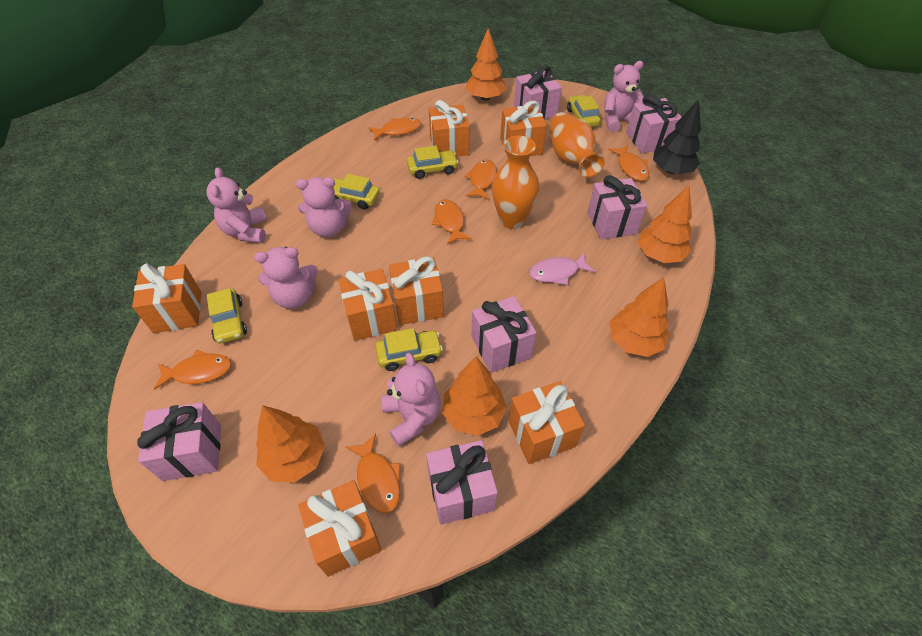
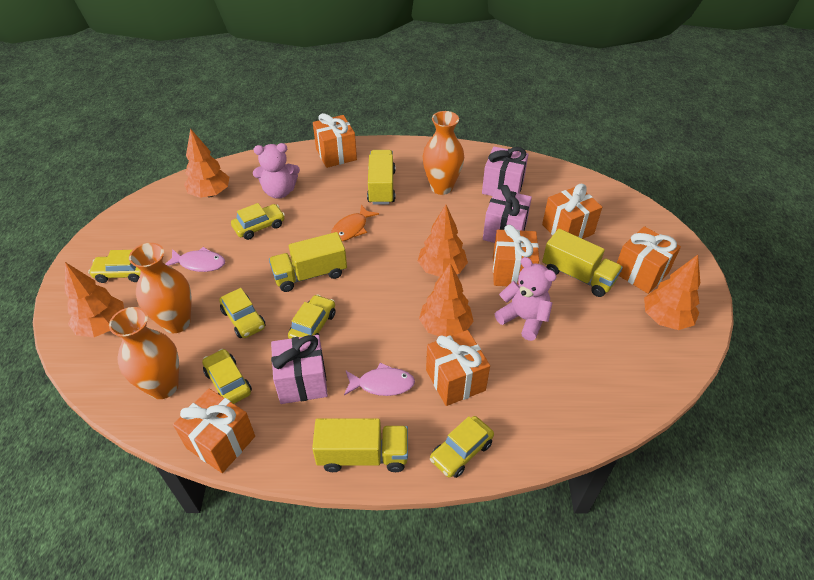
black tree: 1 -> 0
orange fish: 6 -> 1
orange gift: 7 -> 6
orange vase: 2 -> 3
pink fish: 1 -> 2
pink gift: 6 -> 3
pink teddy bear: 5 -> 2
yellow car: 5 -> 6
yellow truck: 0 -> 4

